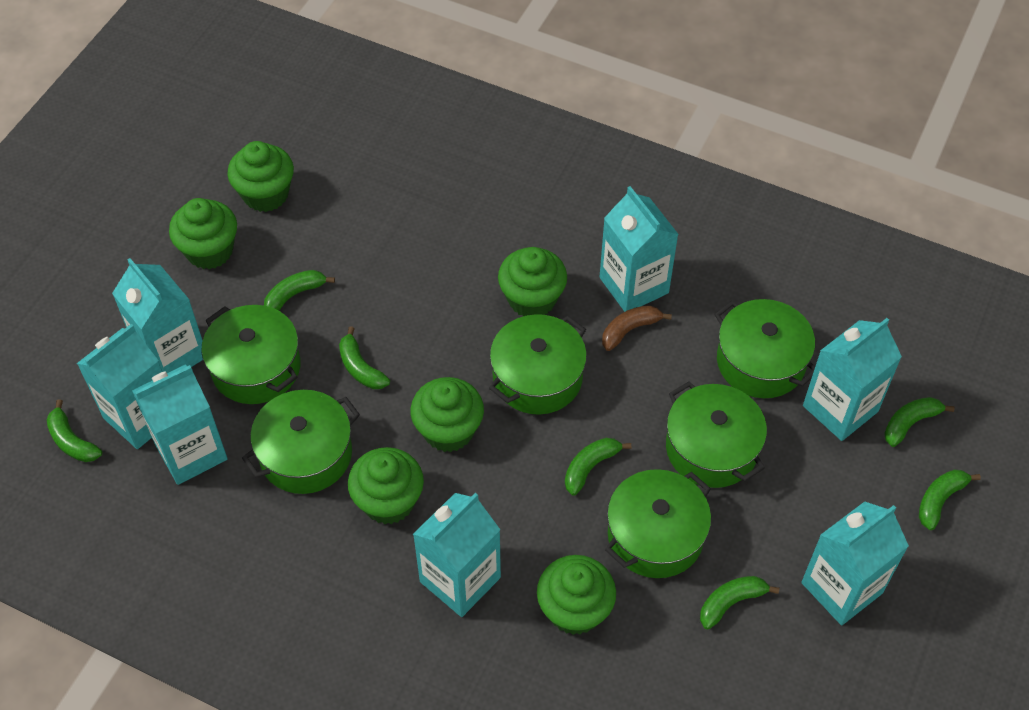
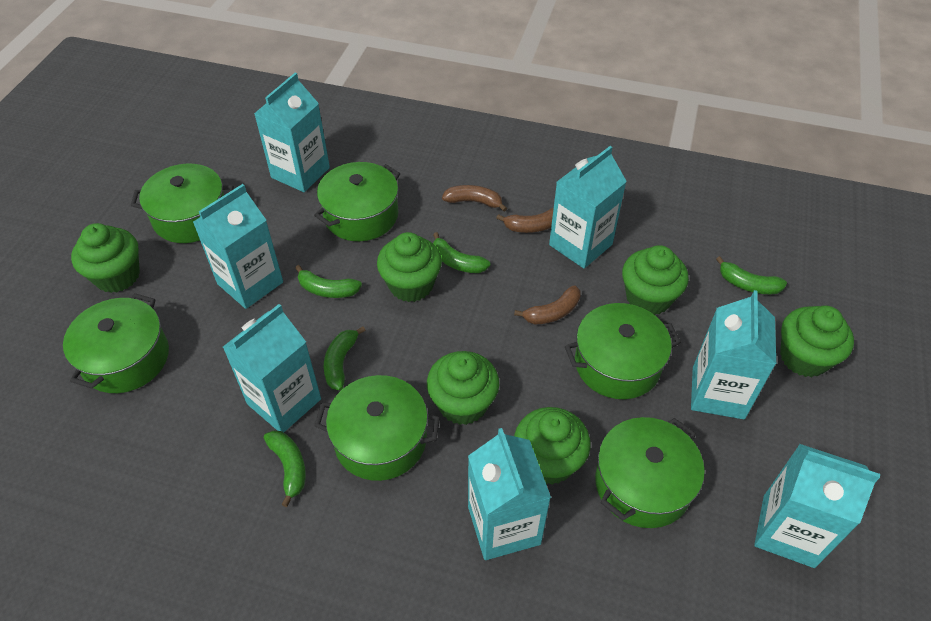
brown banana: 1 -> 3
green banana: 7 -> 5

